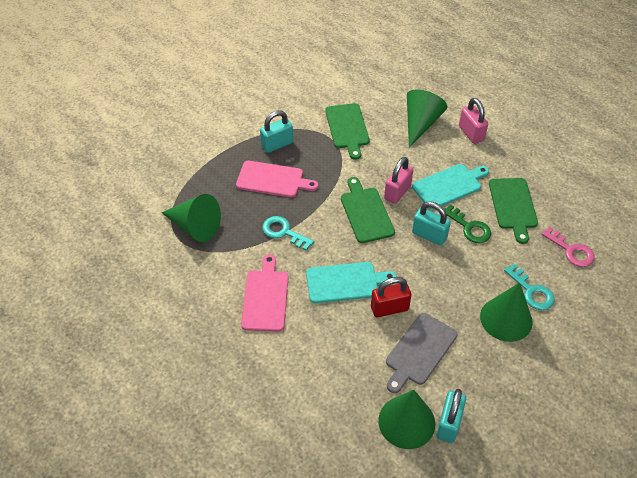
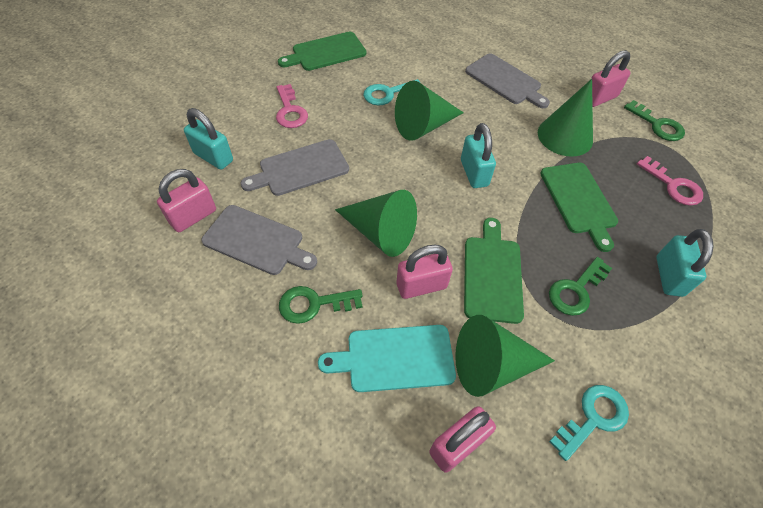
green key: 1 -> 3
grey cutting board: 1 -> 3
pink cutting board: 2 -> 0
pink key: 1 -> 2
pink padlock: 2 -> 4
red padlock: 1 -> 0
turquoise cutting board: 2 -> 1

